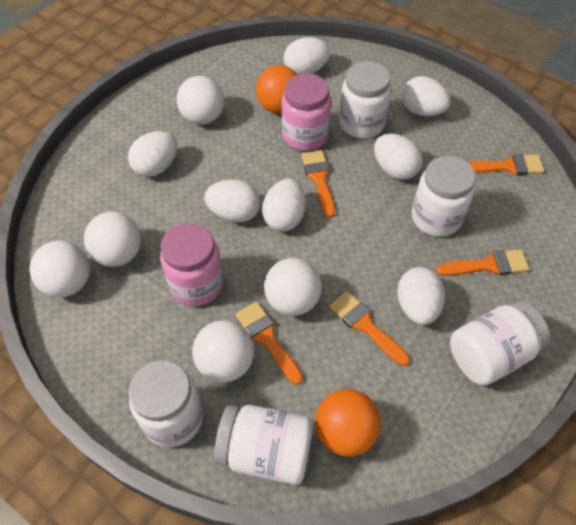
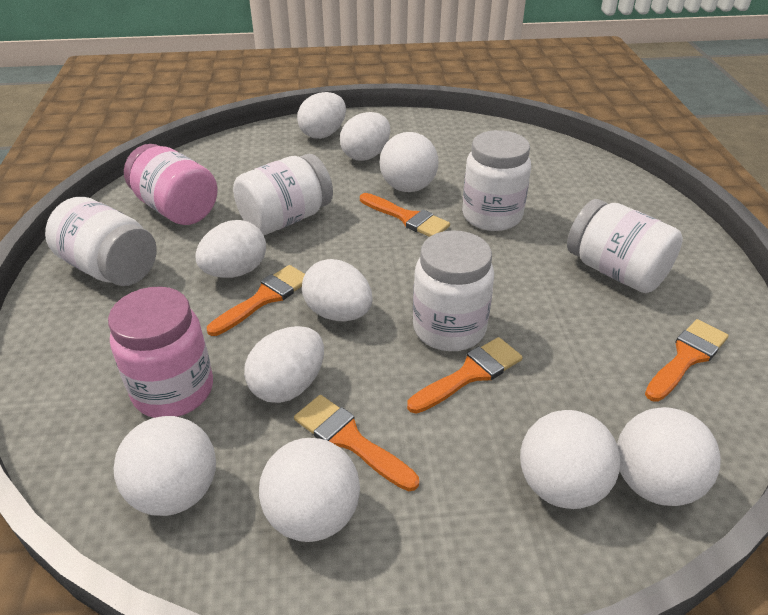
orange ball: 2 -> 0
white egg: 7 -> 5

